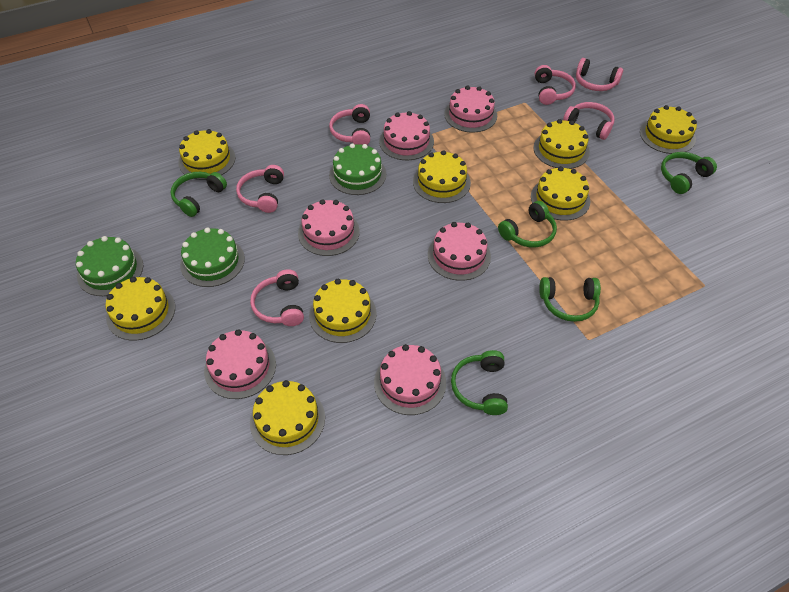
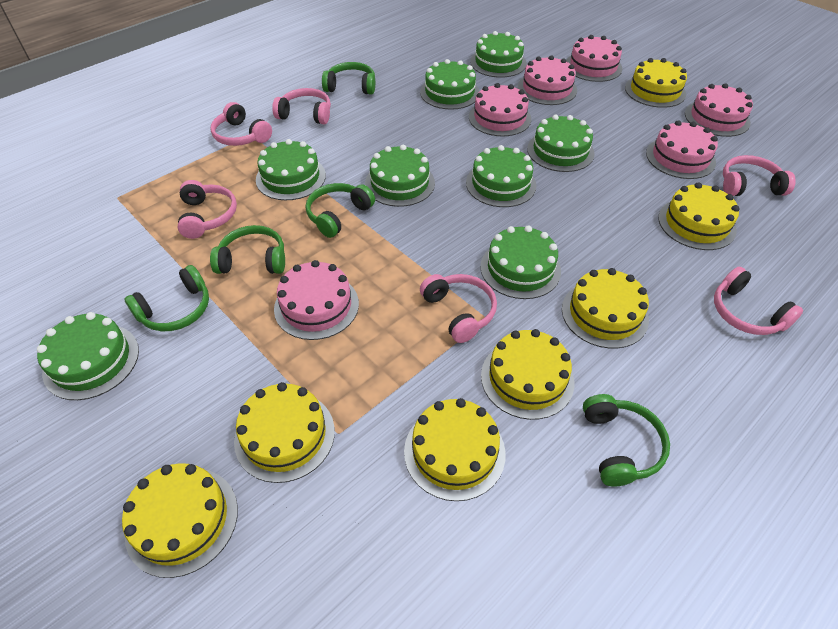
green cake: 3 -> 8
yellow cake: 8 -> 7

